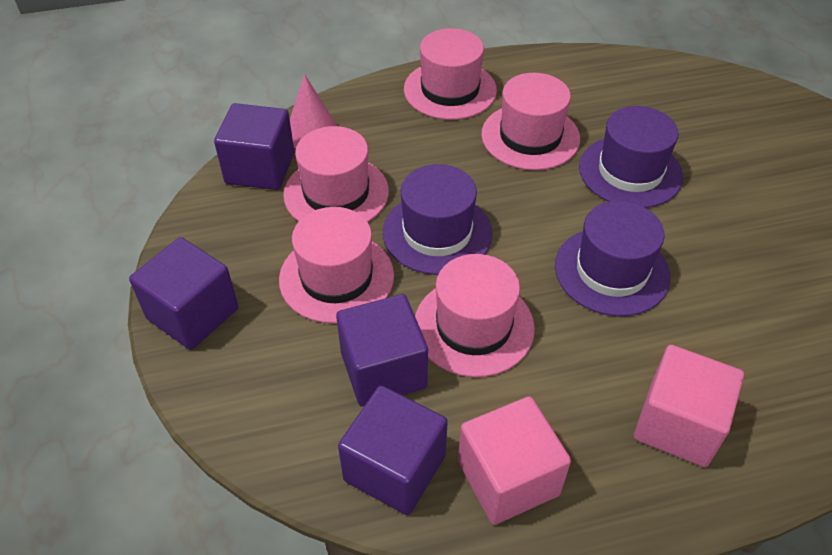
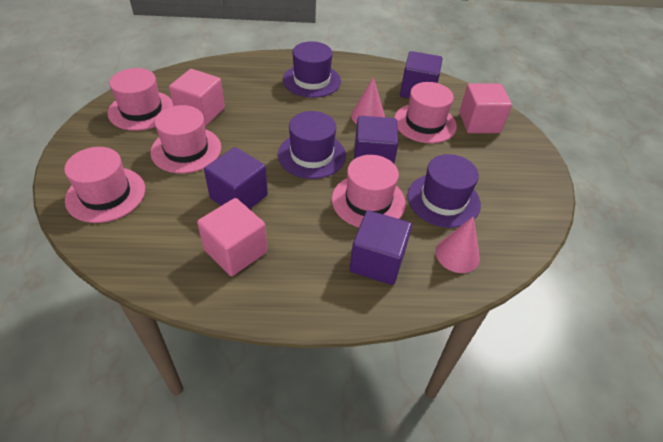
pink cone: 1 -> 2
pink cube: 2 -> 3

